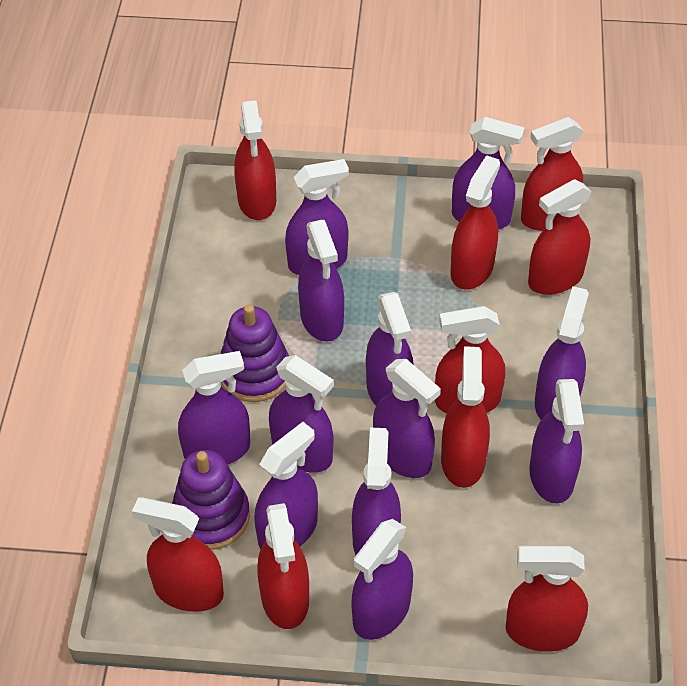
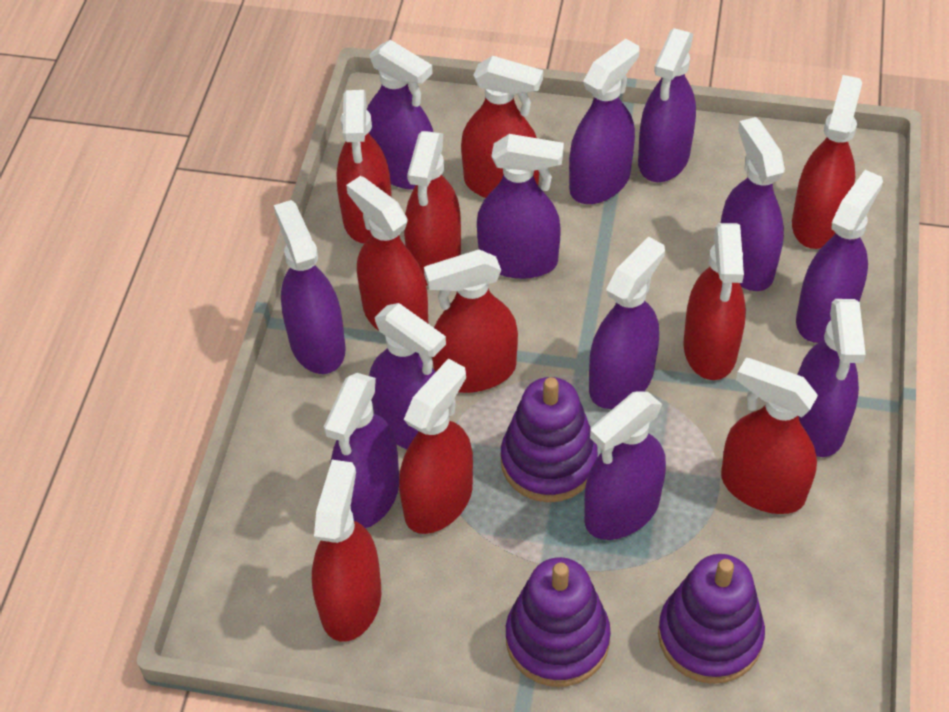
purple stacking toy: 2 -> 3
red spray bottle: 9 -> 10

